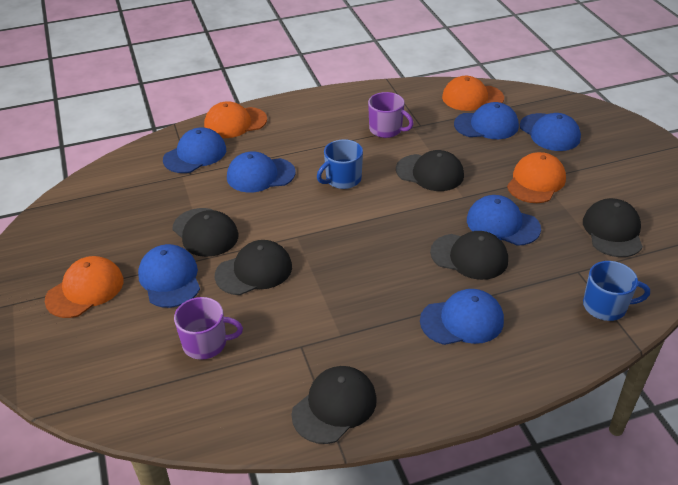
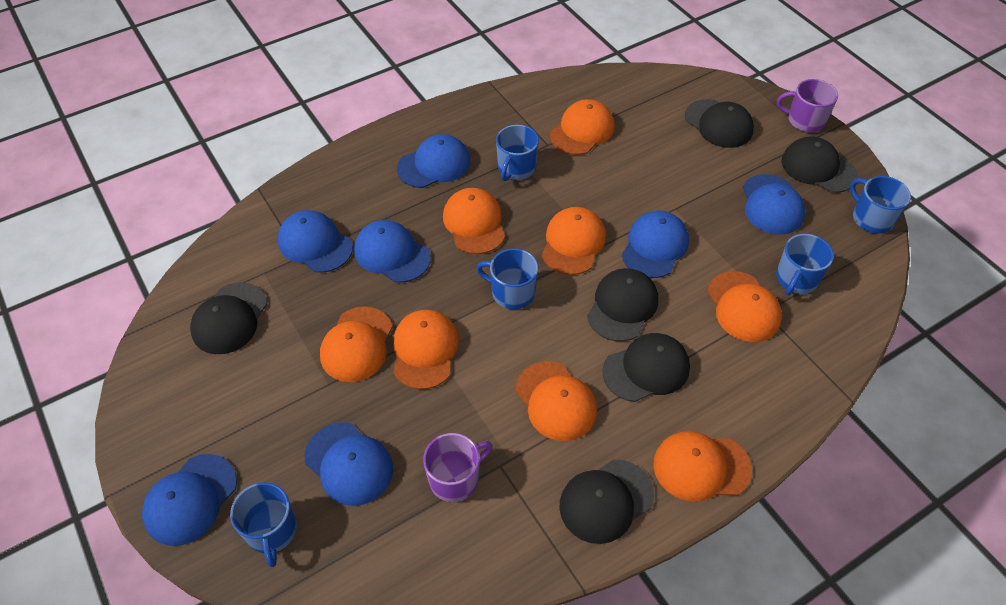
blue mug: 2 -> 5
orange cap: 4 -> 8

